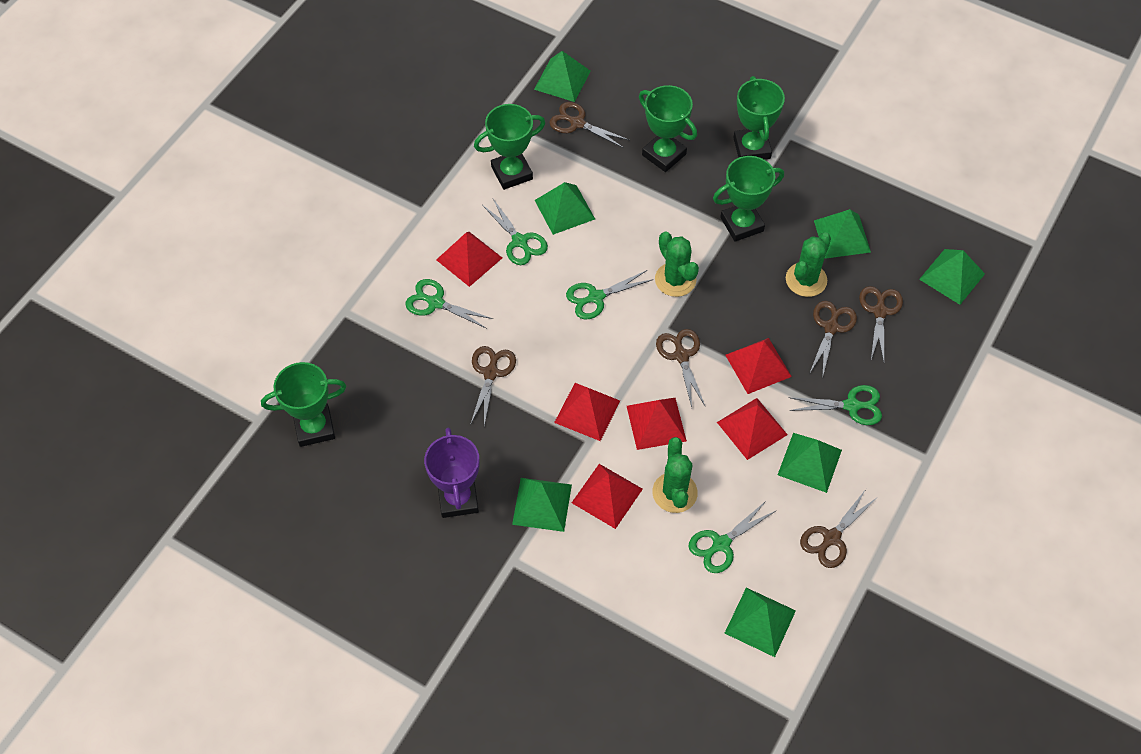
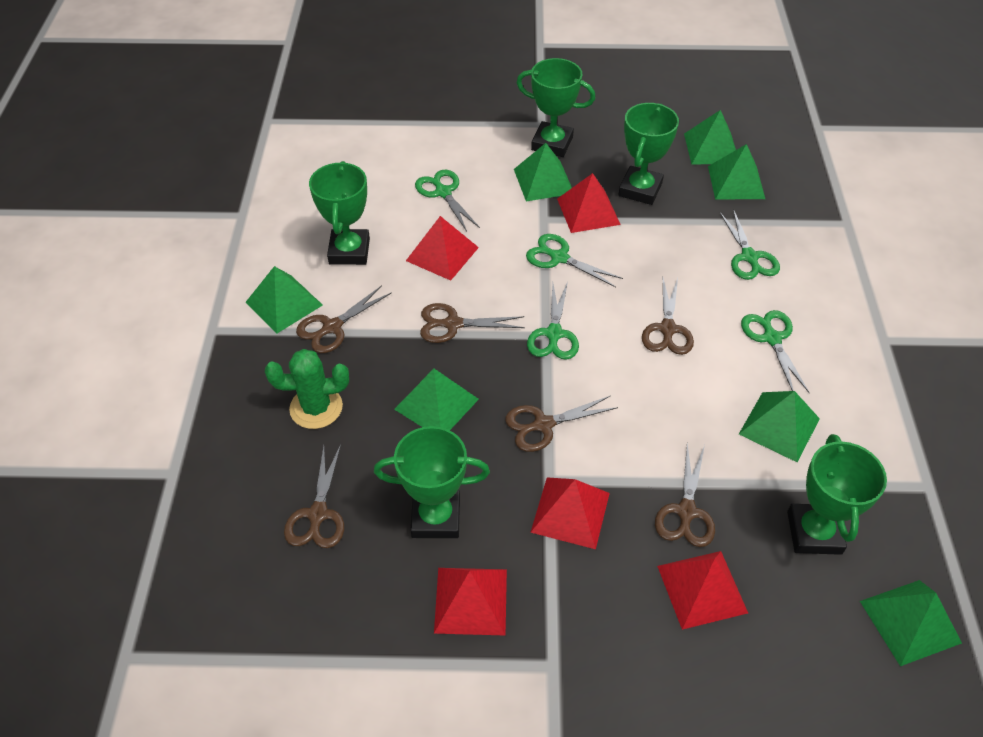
green cactus: 3 -> 1
purple trophy: 1 -> 0
red pyramid: 6 -> 5

